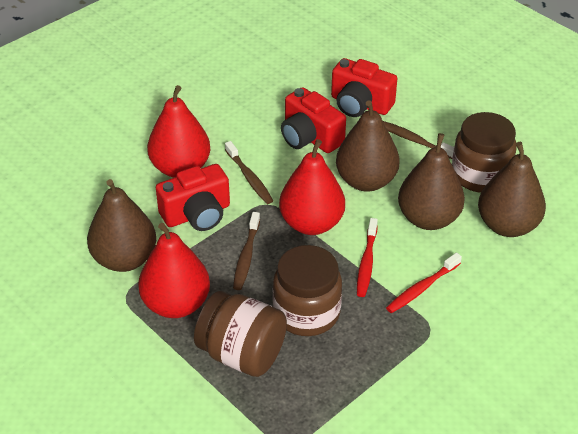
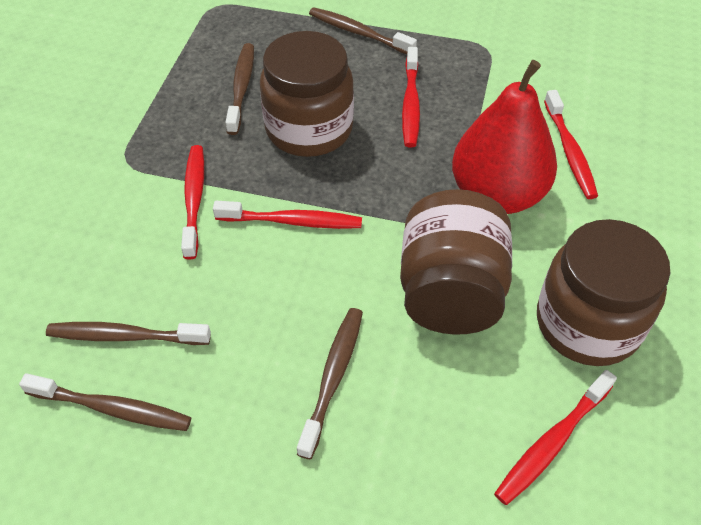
brown pear: 4 -> 0
brown toothbrush: 3 -> 5
red camera: 3 -> 0
red pear: 3 -> 1
red toothbrush: 2 -> 5

